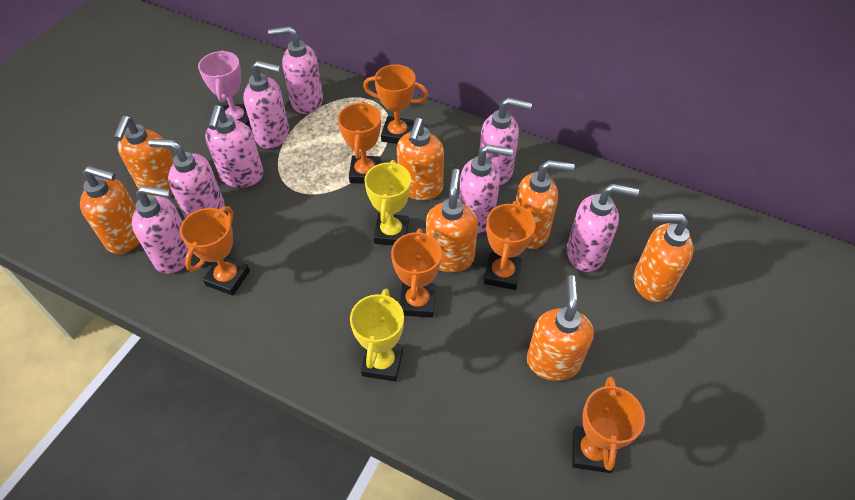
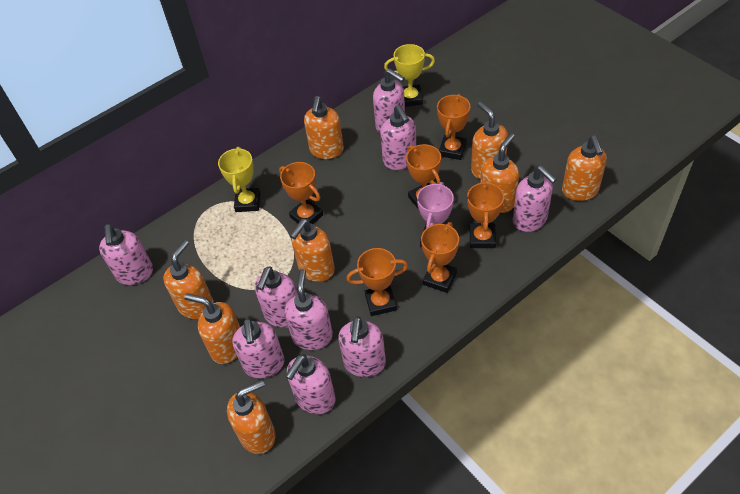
orange soap dispenser: 7 -> 8
pink soap dispenser: 8 -> 9

